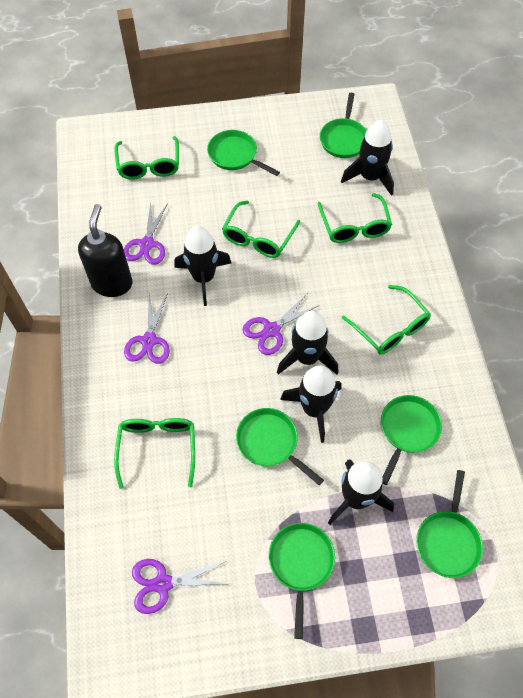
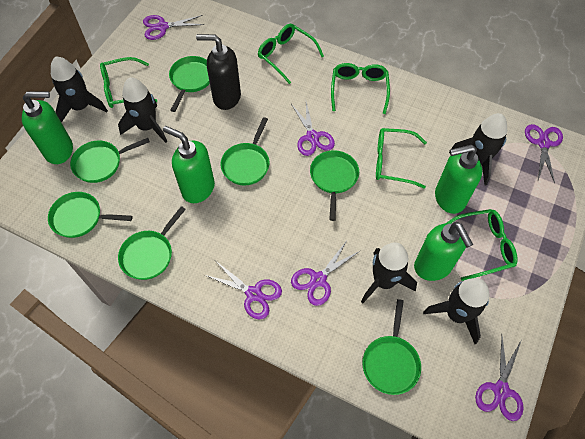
green pan: 6 -> 7
green soap dispenser: 0 -> 4
purple scissors: 4 -> 6

